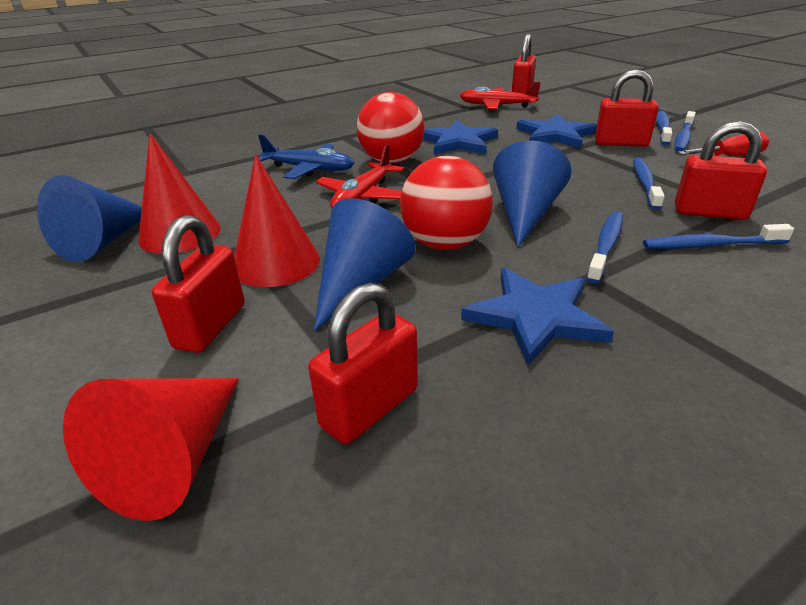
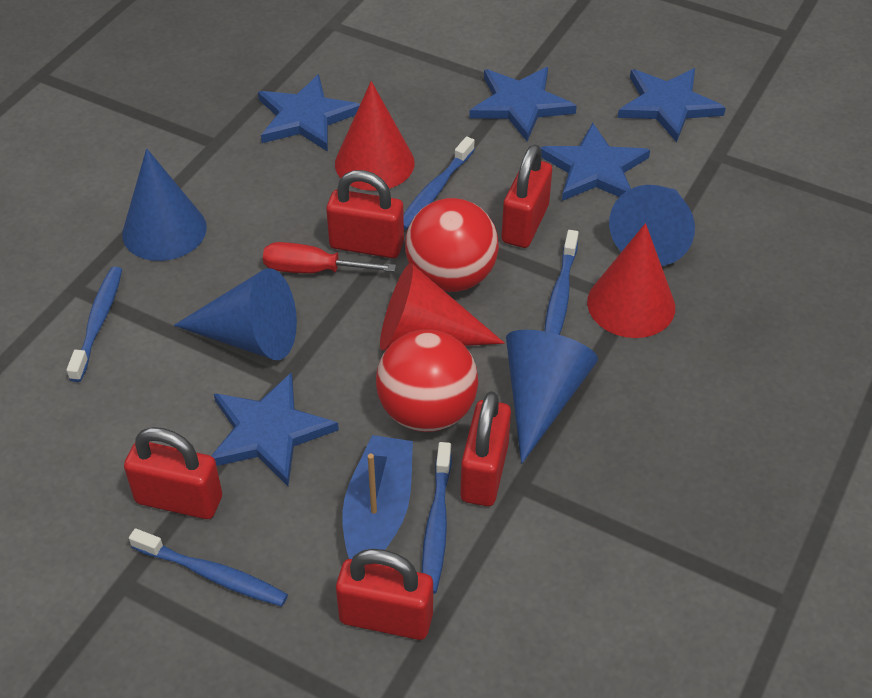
blue boat: 0 -> 1
blue cone: 3 -> 4
blue plane: 1 -> 0
blue star: 3 -> 5
red plane: 2 -> 0

